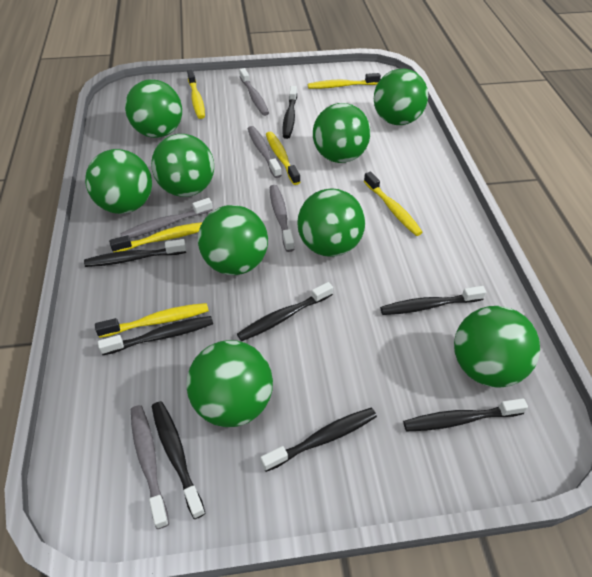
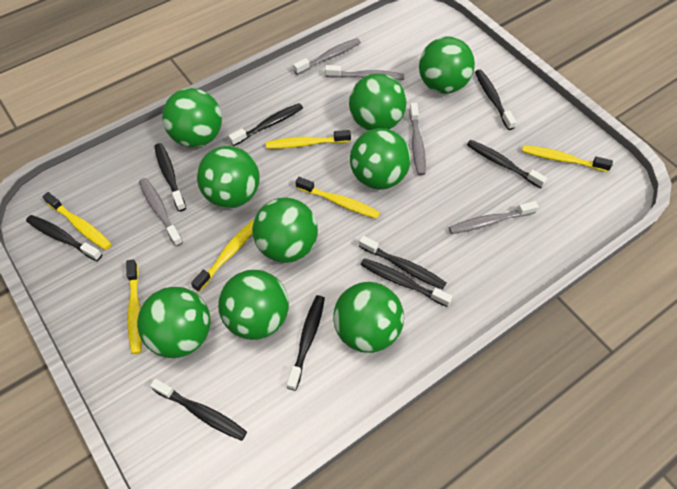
black toothbrush: 8 -> 9

